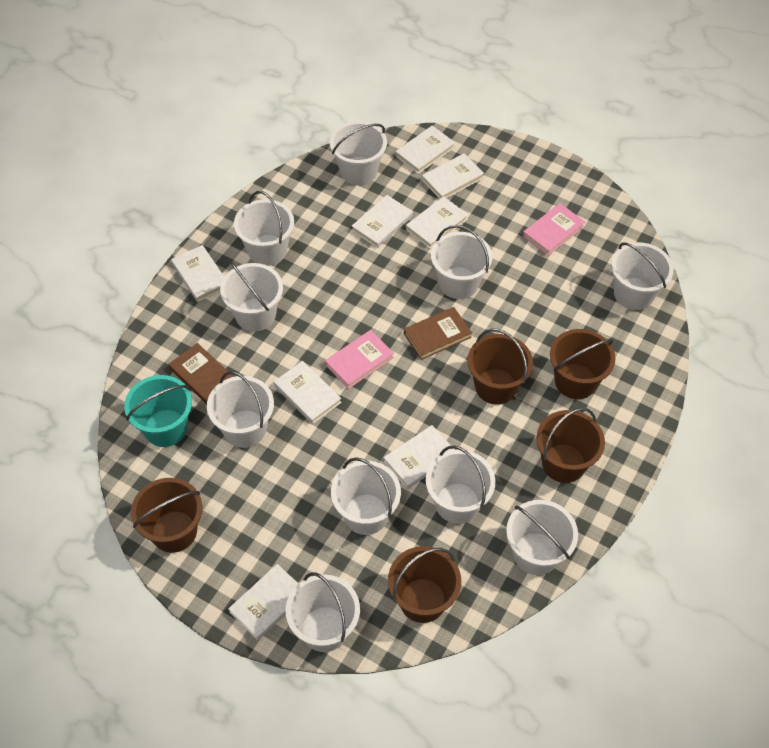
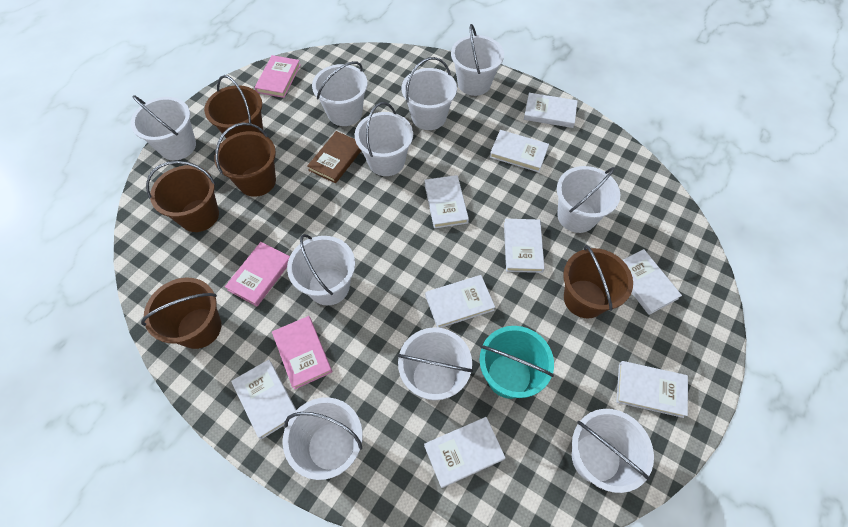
brown book: 2 -> 1
pink book: 2 -> 3
white book: 8 -> 9

